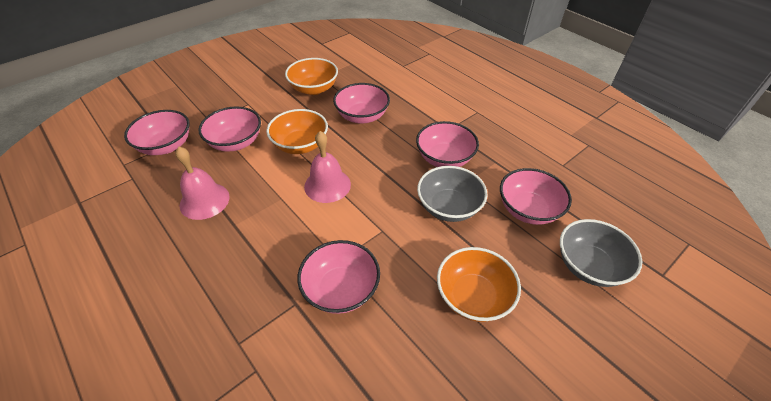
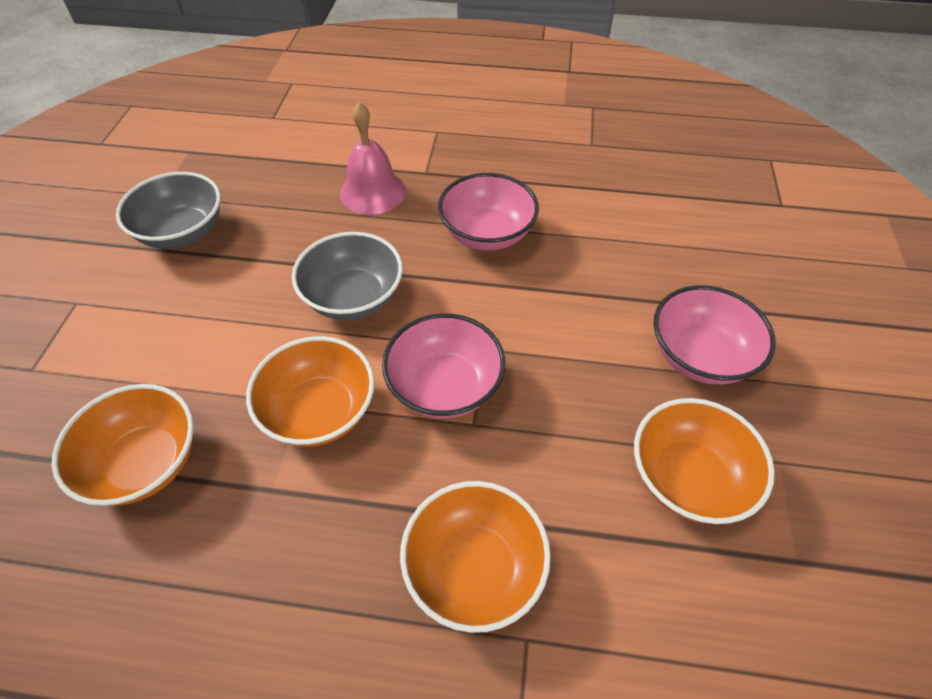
orange bowl: 3 -> 4
pink bell: 2 -> 1
pink bowl: 6 -> 3

